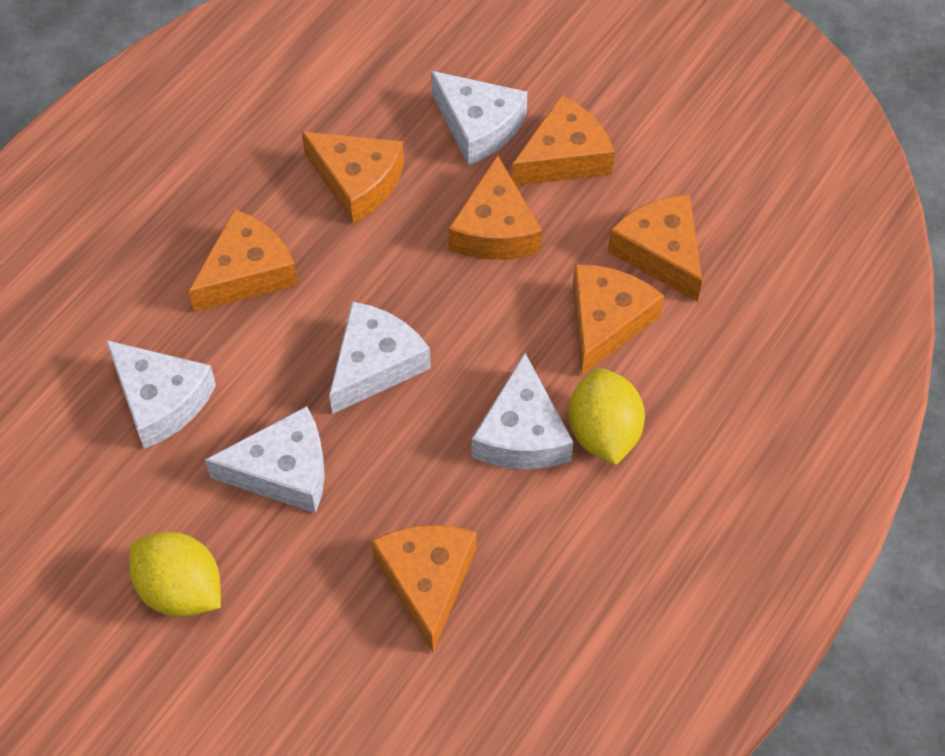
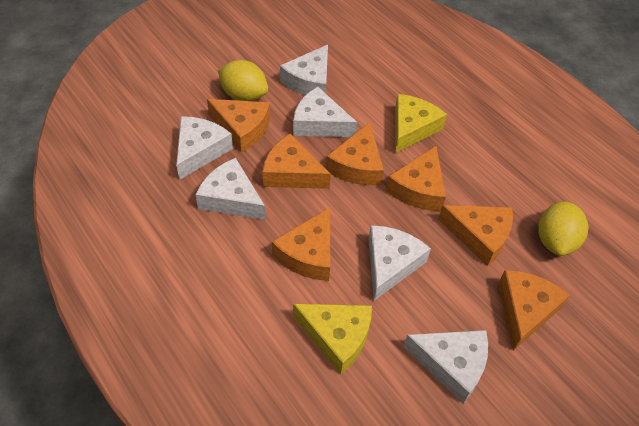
white cheese: 5 -> 6
yellow cheese: 0 -> 2

